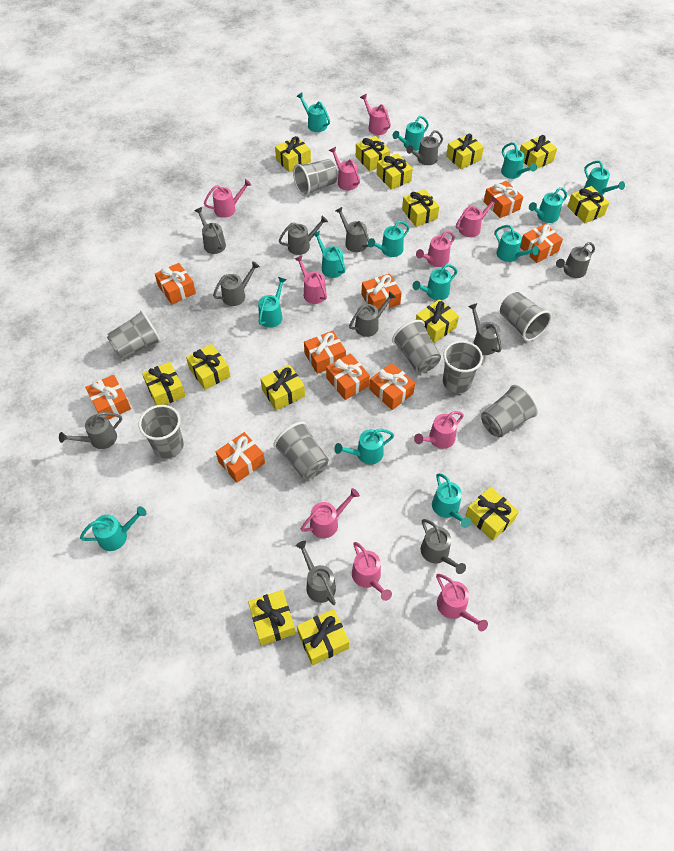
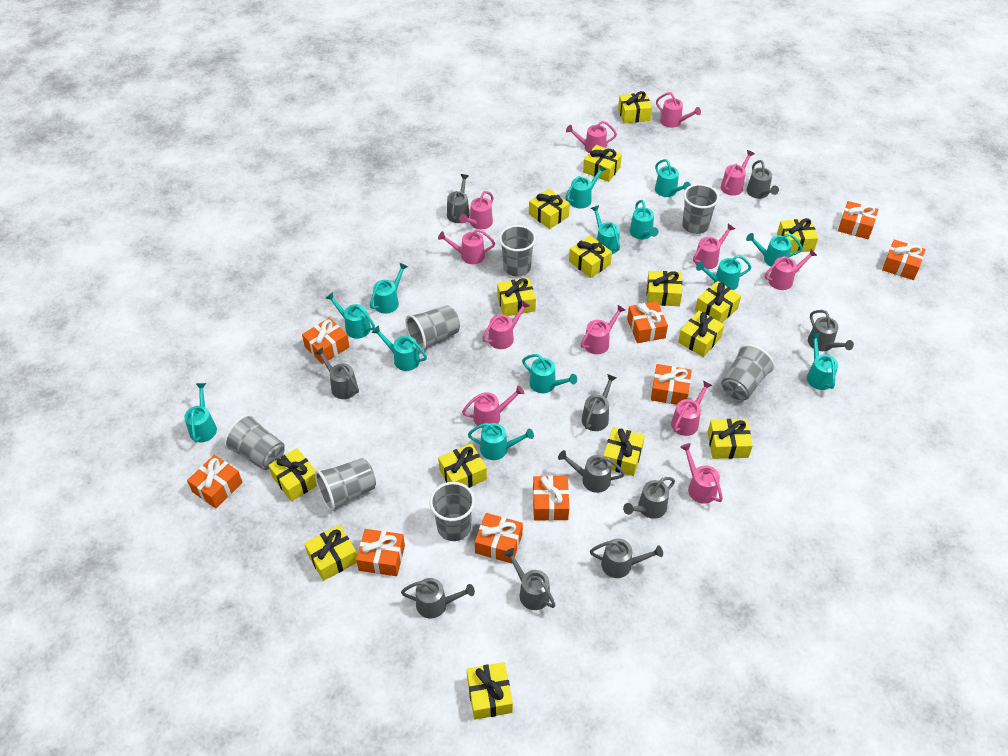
grey cup: 8 -> 7
grey watering can: 11 -> 10
pink watering can: 10 -> 12
yellow gift: 14 -> 15

